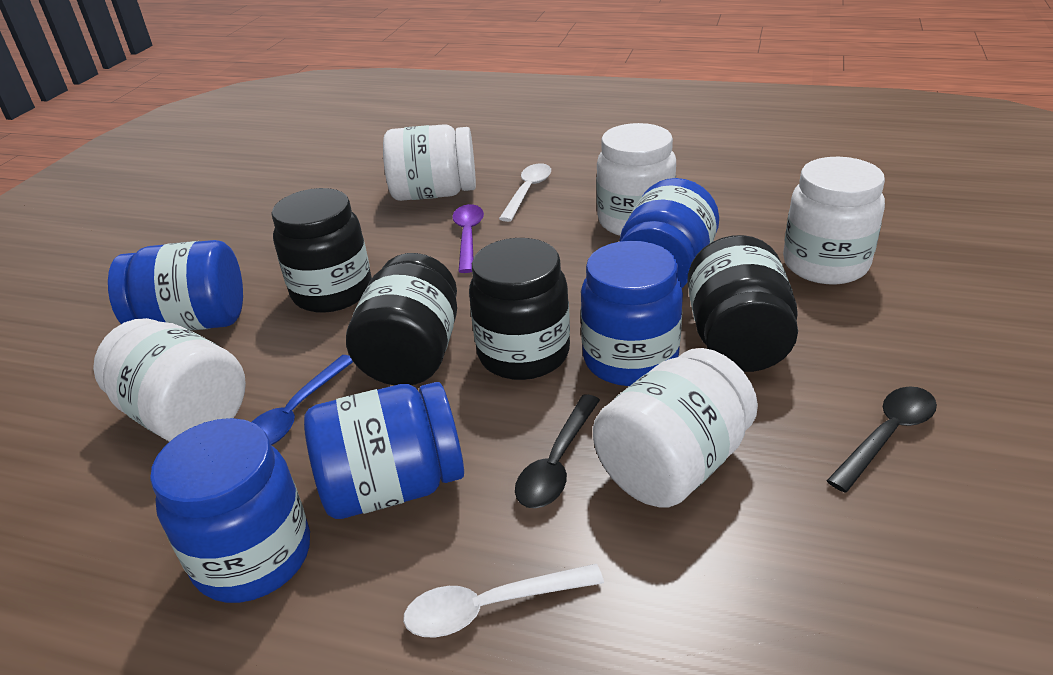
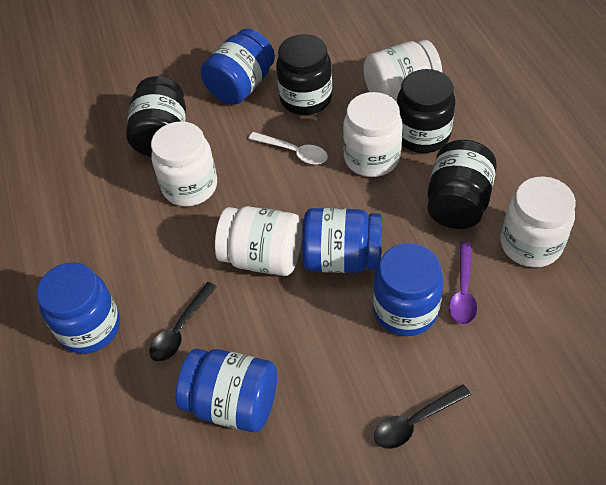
blue spoon: 1 -> 0
white spoon: 2 -> 1

